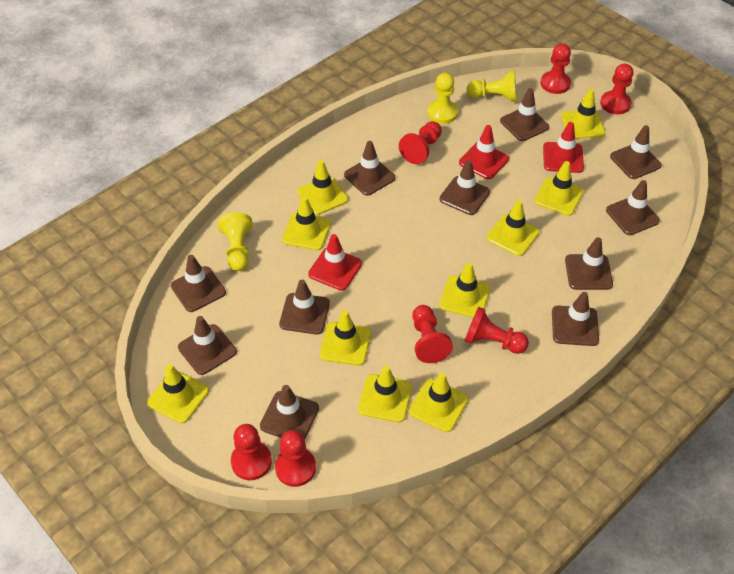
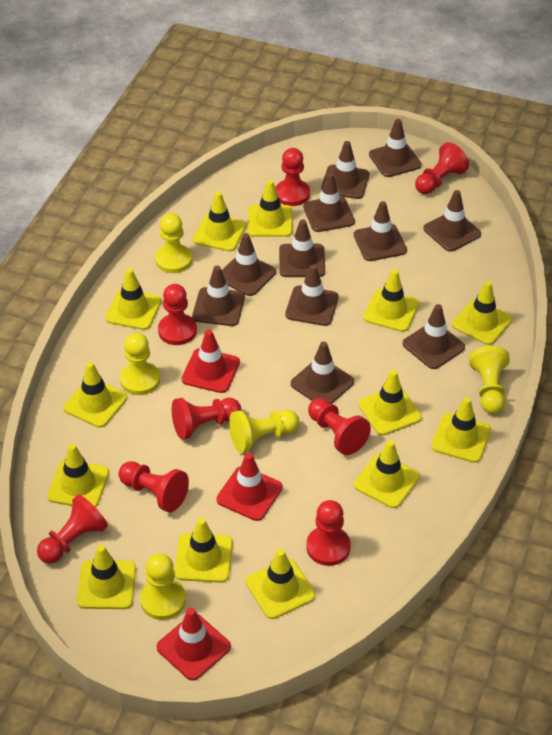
red pawn: 7 -> 8
yellow pawn: 3 -> 5
yellow traffic cone: 10 -> 13

